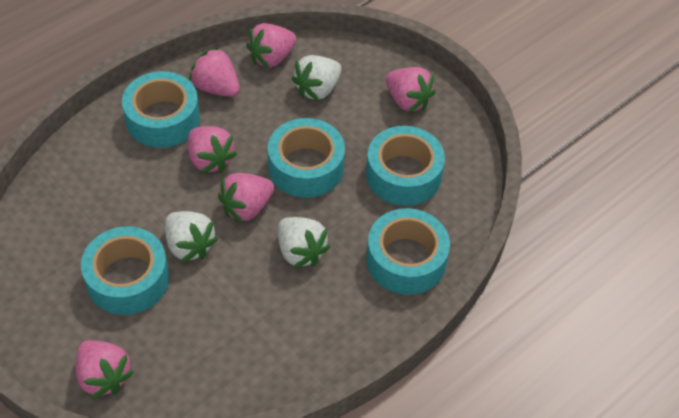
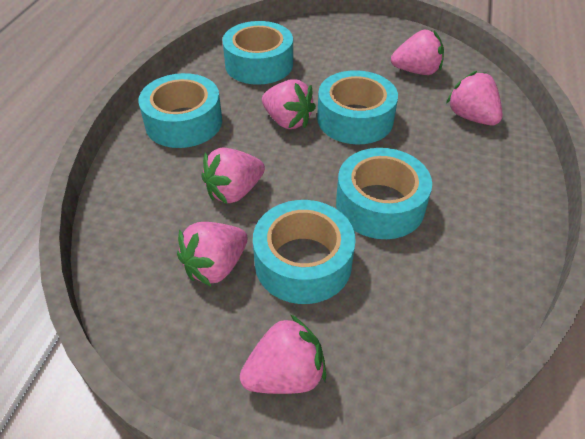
white strawberry: 3 -> 0

